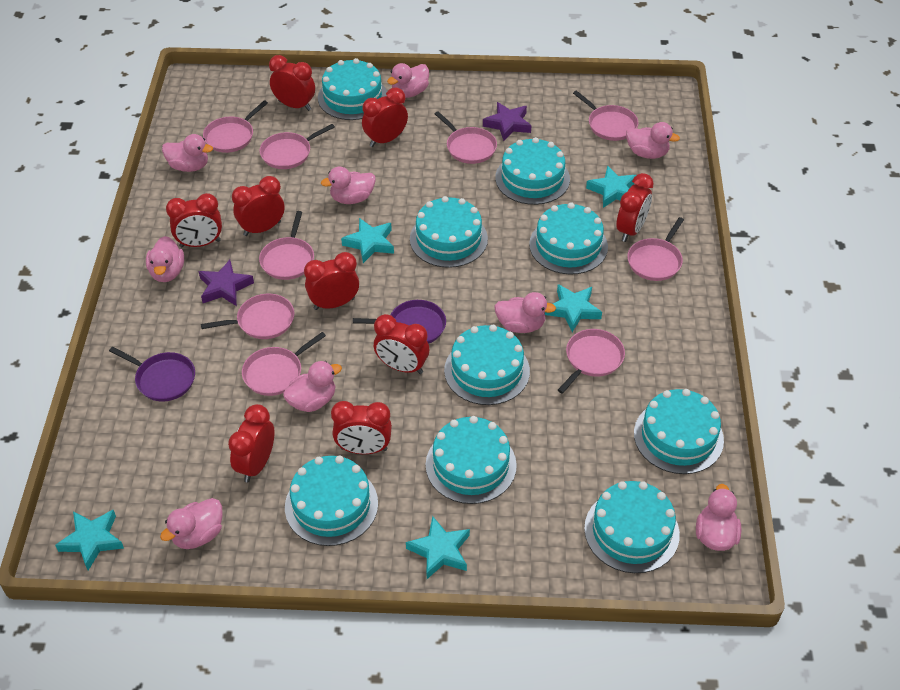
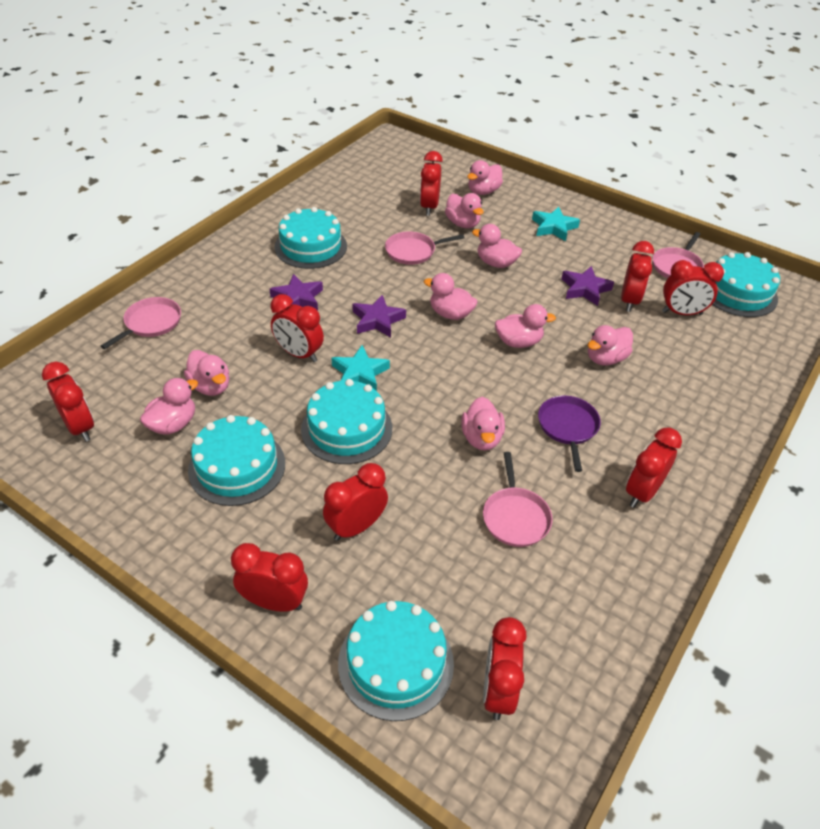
pink pan: 9 -> 4
purple pan: 2 -> 1
purple star: 2 -> 3
turquoise cake: 9 -> 5
turquoise star: 5 -> 2

